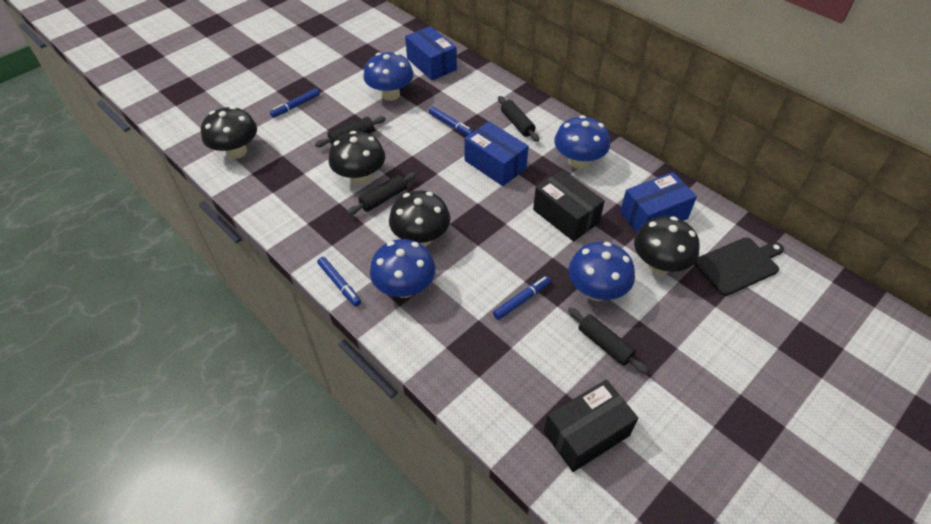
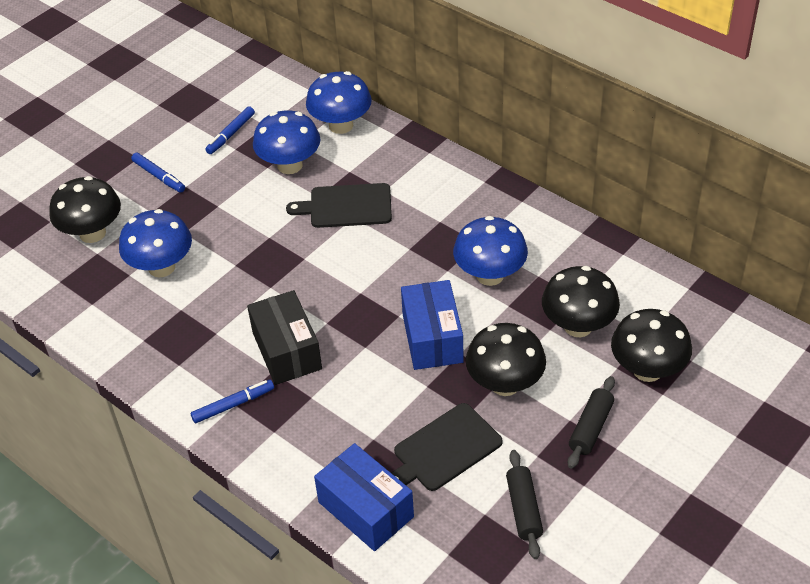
black box: 2 -> 1
black cutting board: 1 -> 2
black rolling pin: 4 -> 2
blue box: 3 -> 2
blue marker: 4 -> 3

